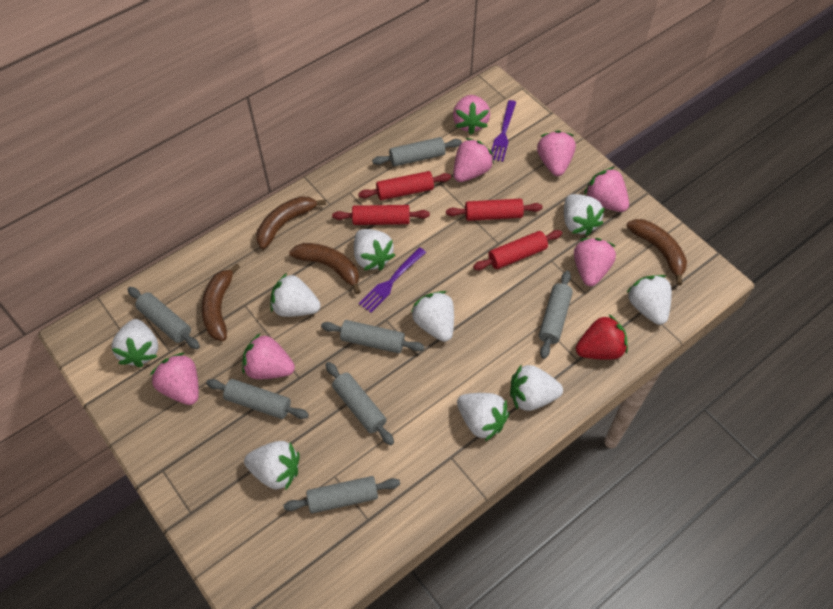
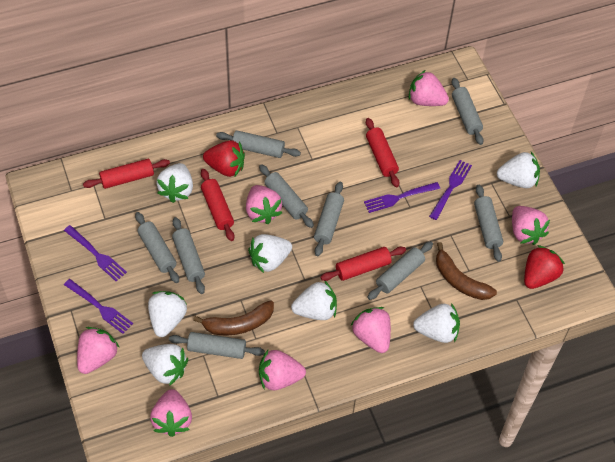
brown banana: 4 -> 2
grey rolling pin: 7 -> 9
purple fork: 2 -> 4
red strawberry: 1 -> 2
white strawberry: 9 -> 7

